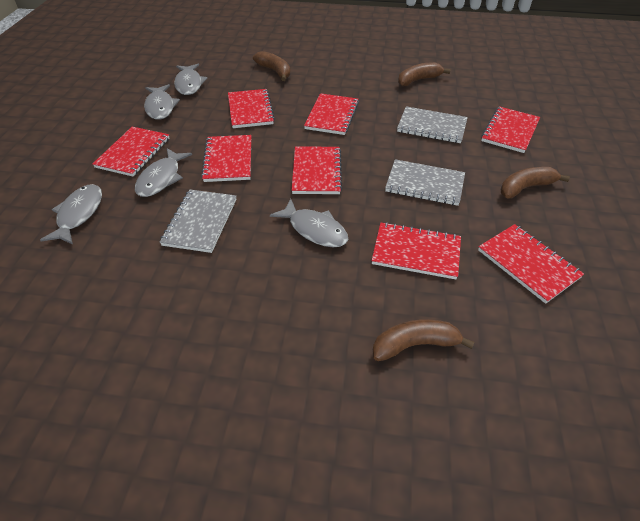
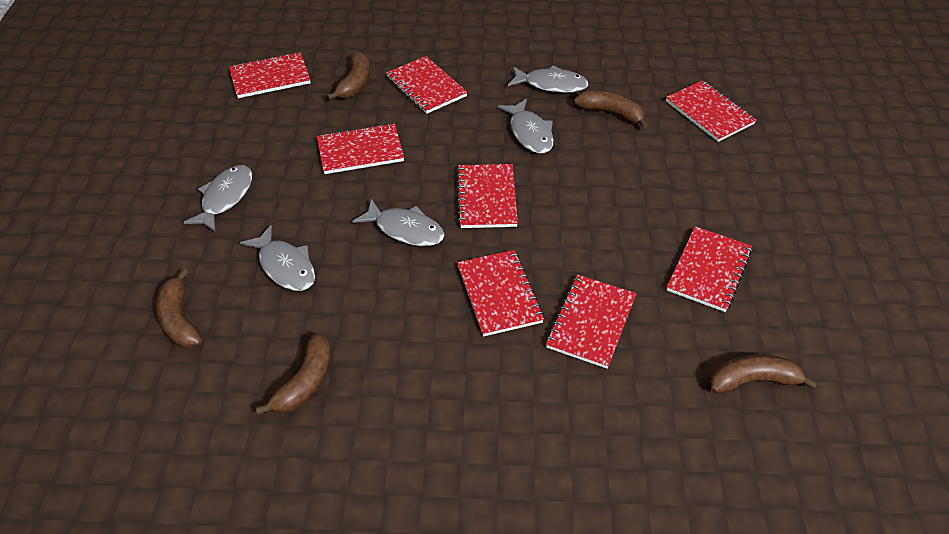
brown banana: 4 -> 5
grey notebook: 3 -> 0

